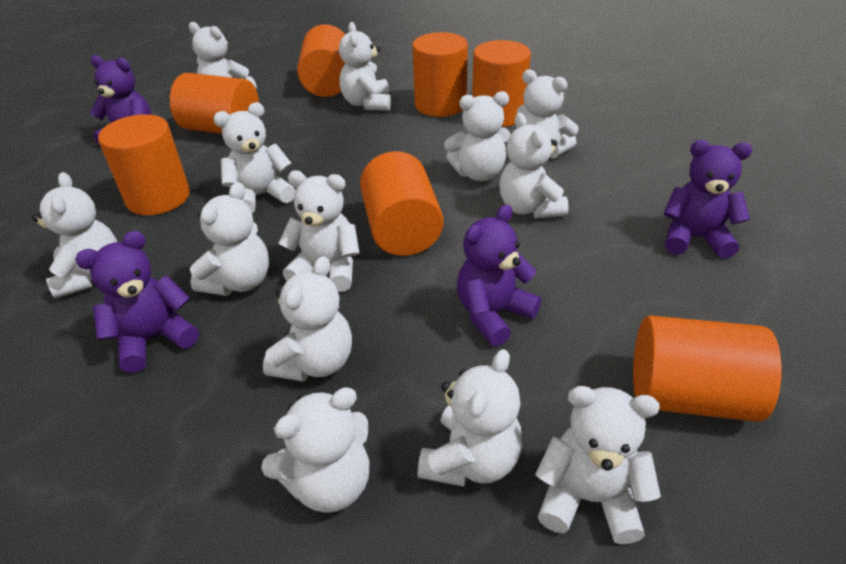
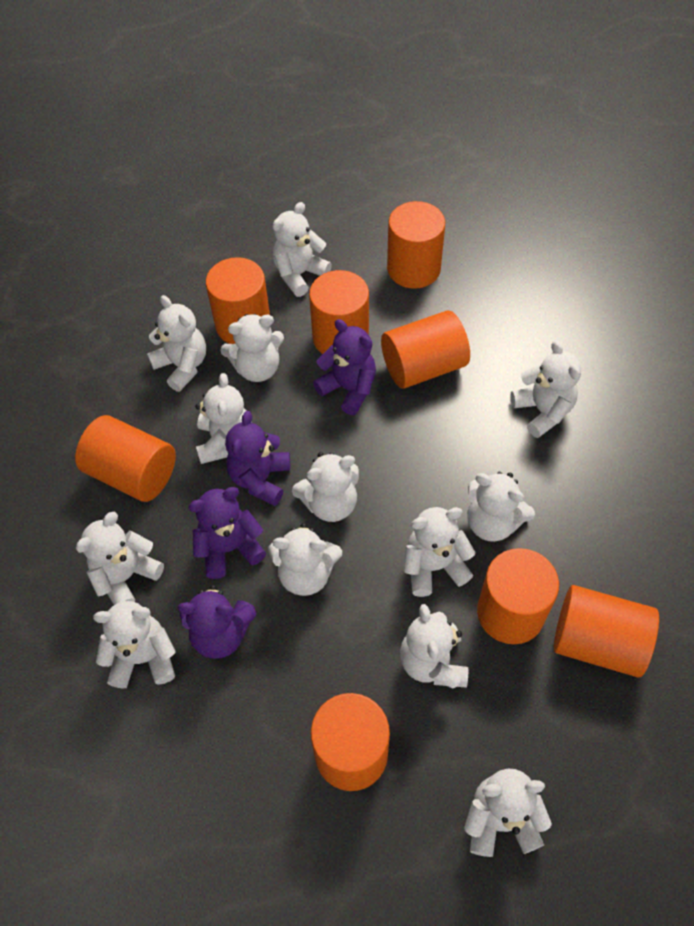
orange cylinder: 7 -> 8

